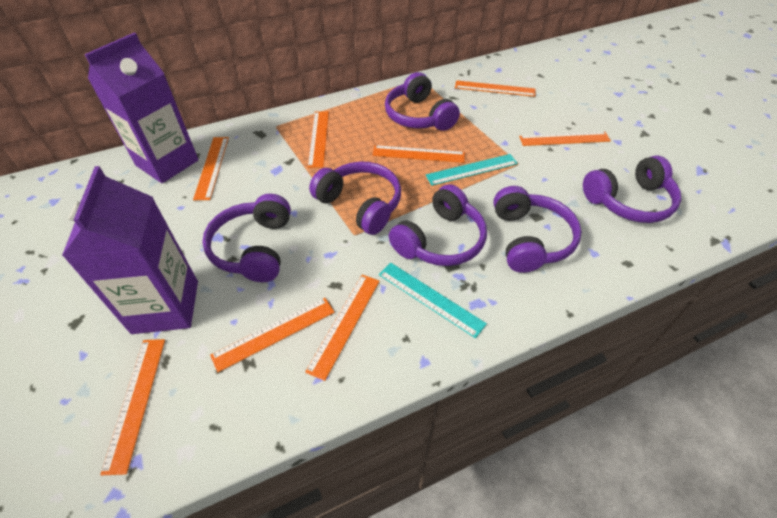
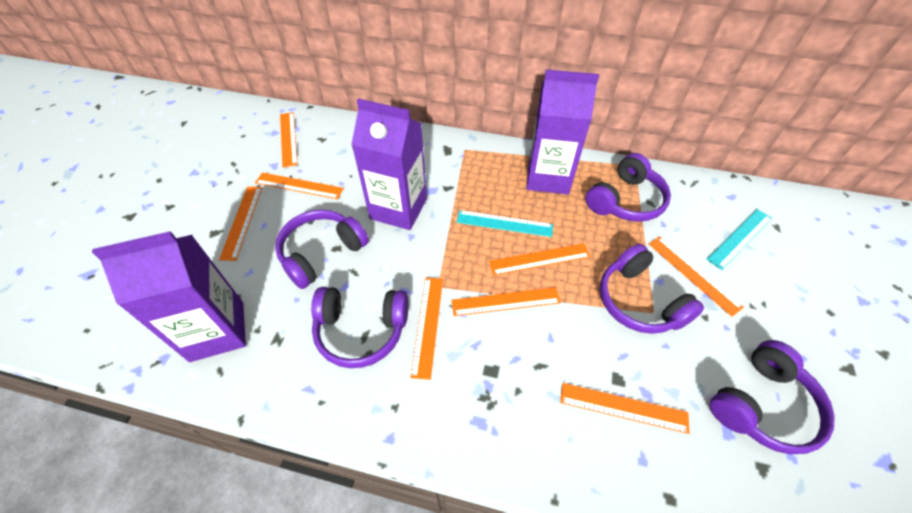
purple carton: 2 -> 3
purple headphones: 6 -> 5

